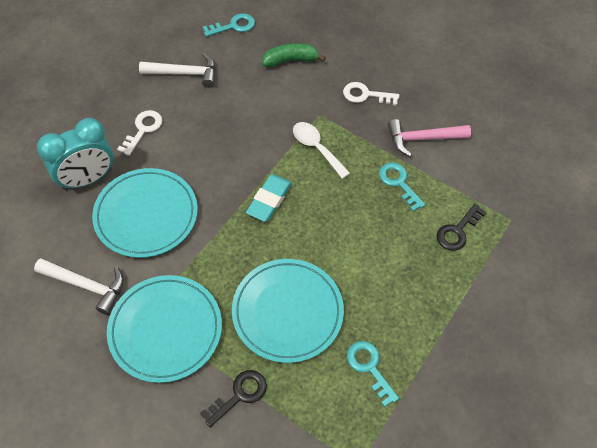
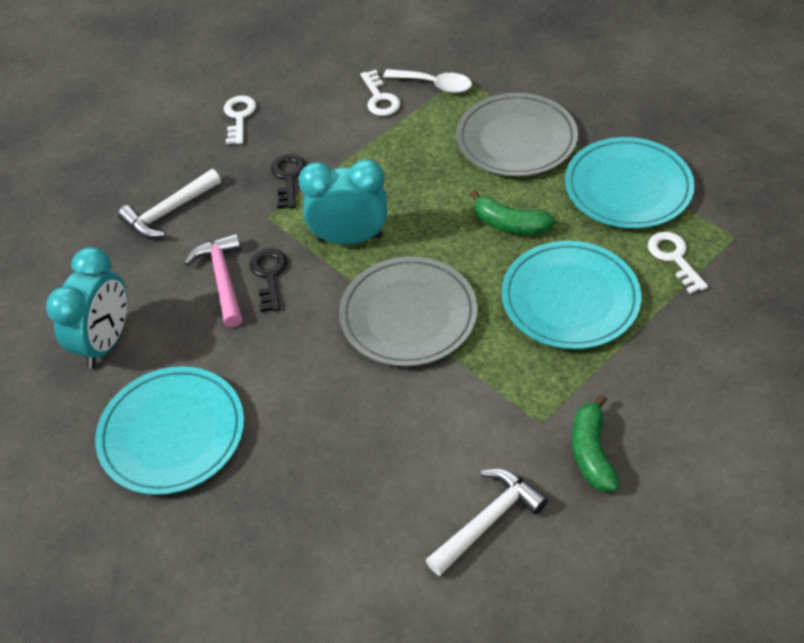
green banana: 1 -> 2
grey plate: 0 -> 2
turquoise clock: 1 -> 2
turquoise eraser: 1 -> 0
turquoise key: 3 -> 0
white key: 2 -> 3

